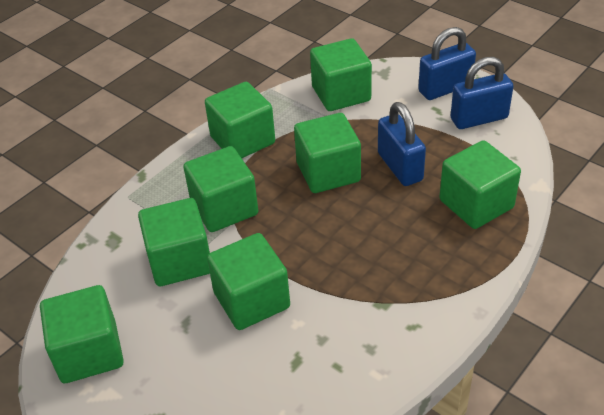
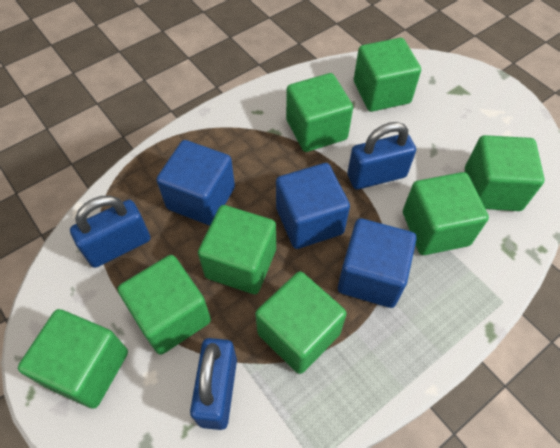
blue cube: 0 -> 3

